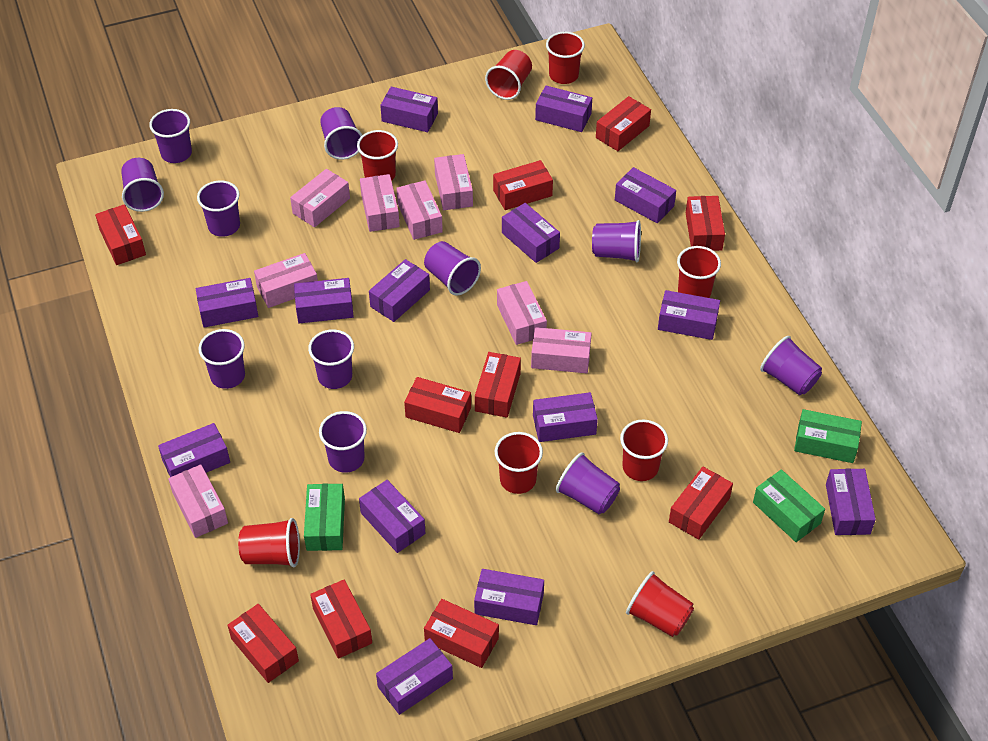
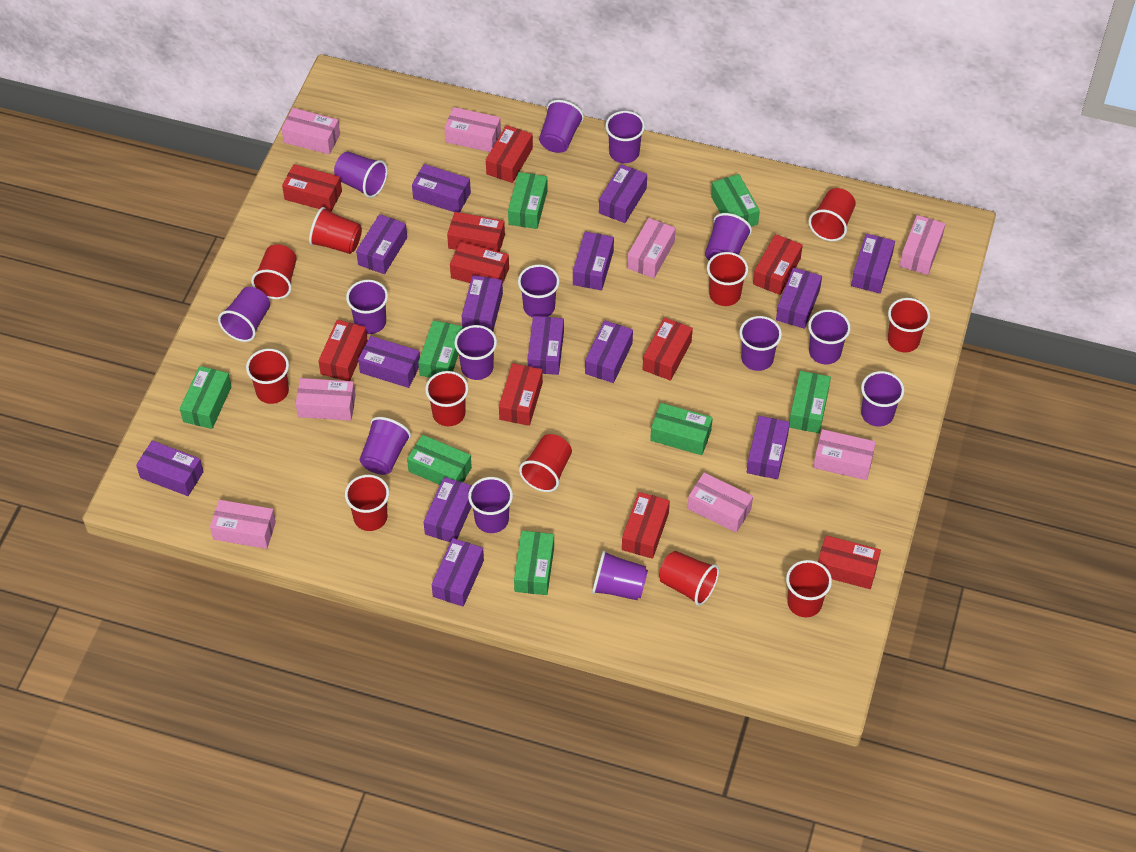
green box: 3 -> 8
purple cup: 11 -> 14
red cup: 8 -> 11

